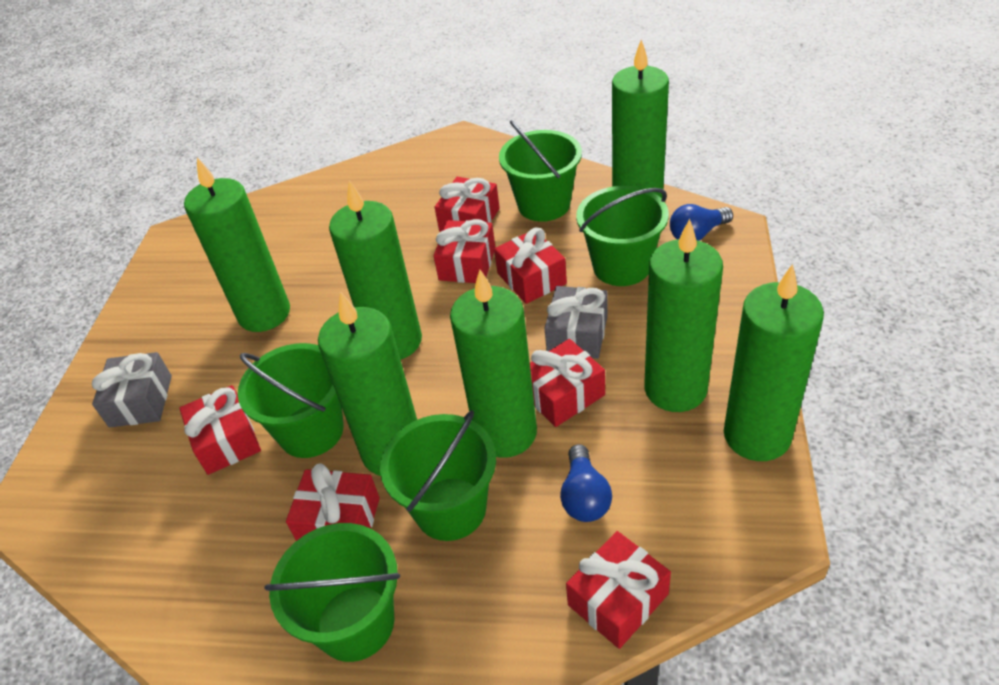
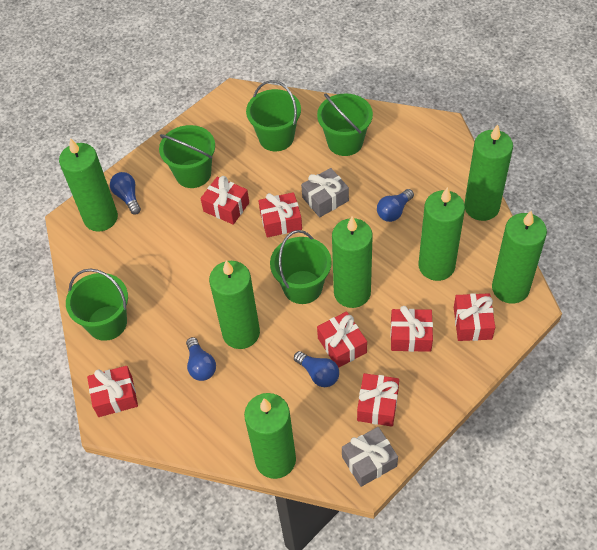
blue light bulb: 2 -> 4

